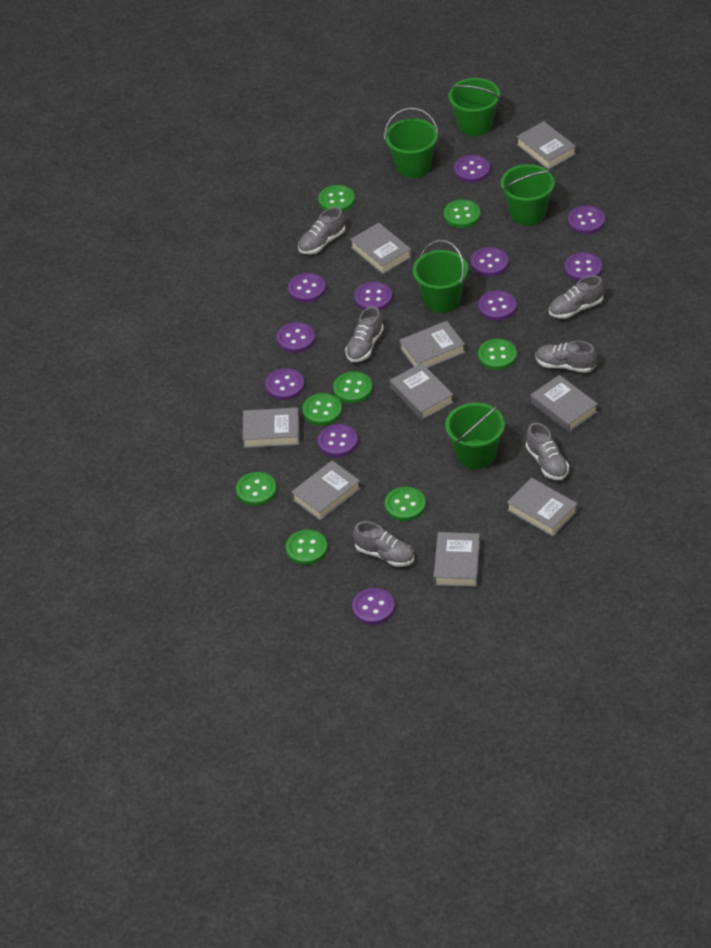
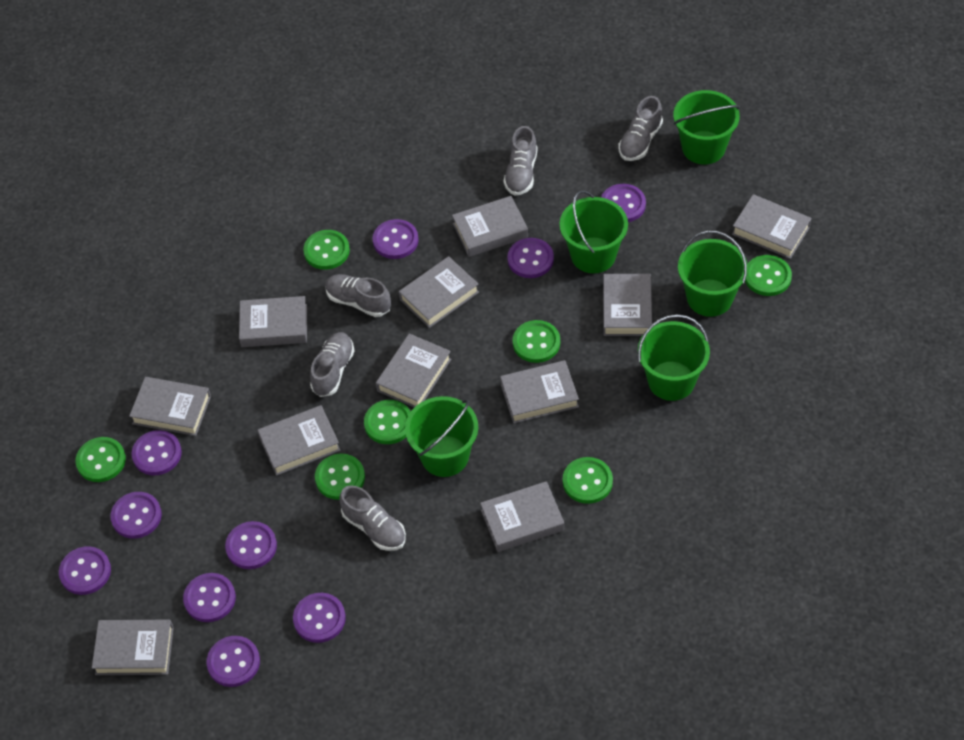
green button: 8 -> 7
grey book: 9 -> 11
grey shoe: 6 -> 5
purple button: 11 -> 10

